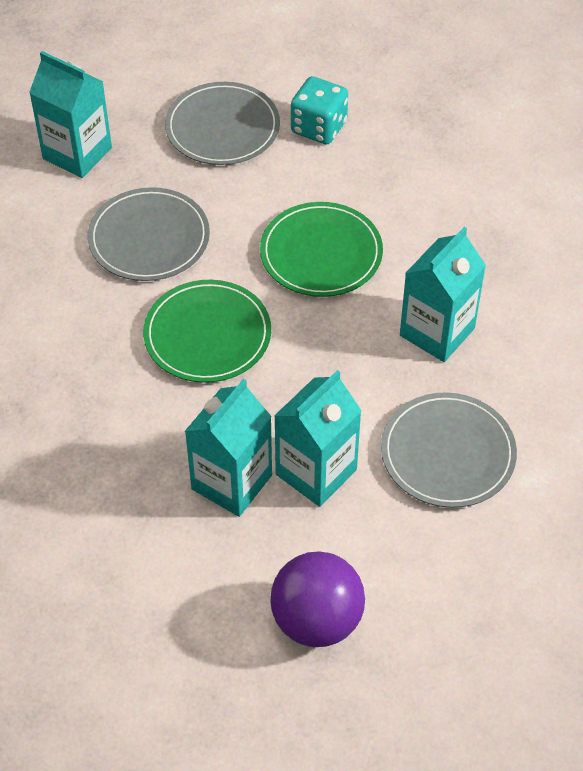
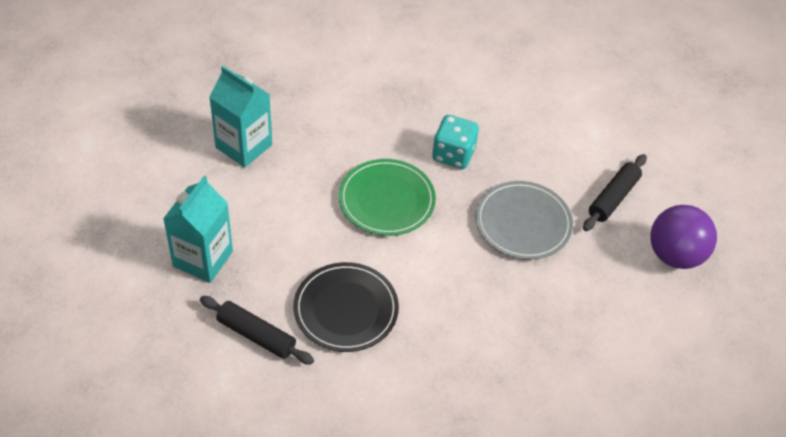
black plate: 0 -> 1
black rolling pin: 0 -> 2
green plate: 2 -> 1
grey plate: 3 -> 1
turquoise carton: 4 -> 2

